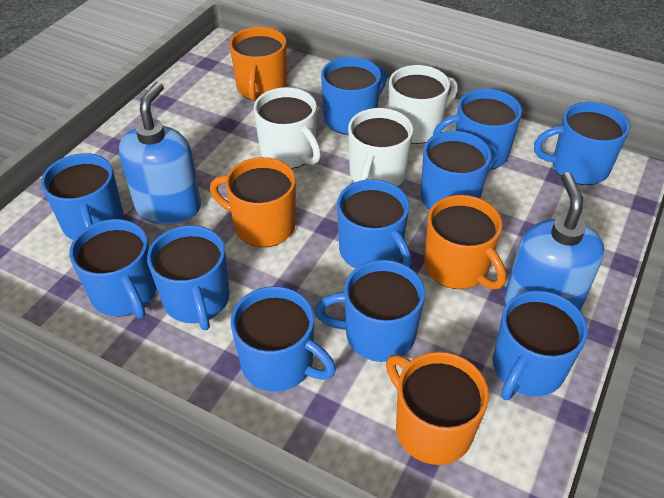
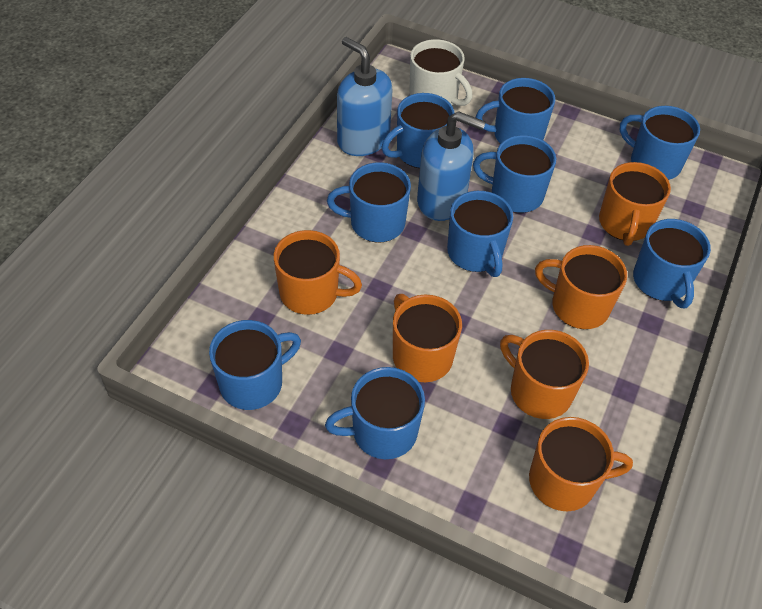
blue mug: 11 -> 9
orange mug: 4 -> 6
white mug: 3 -> 1

